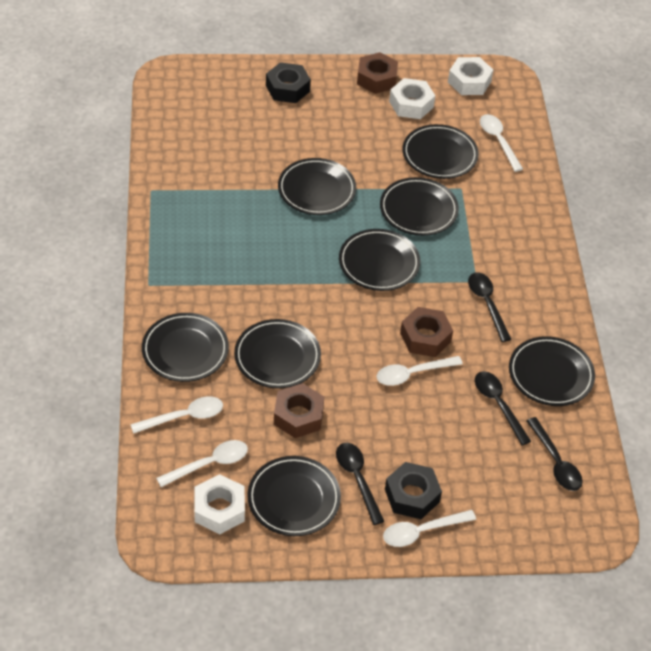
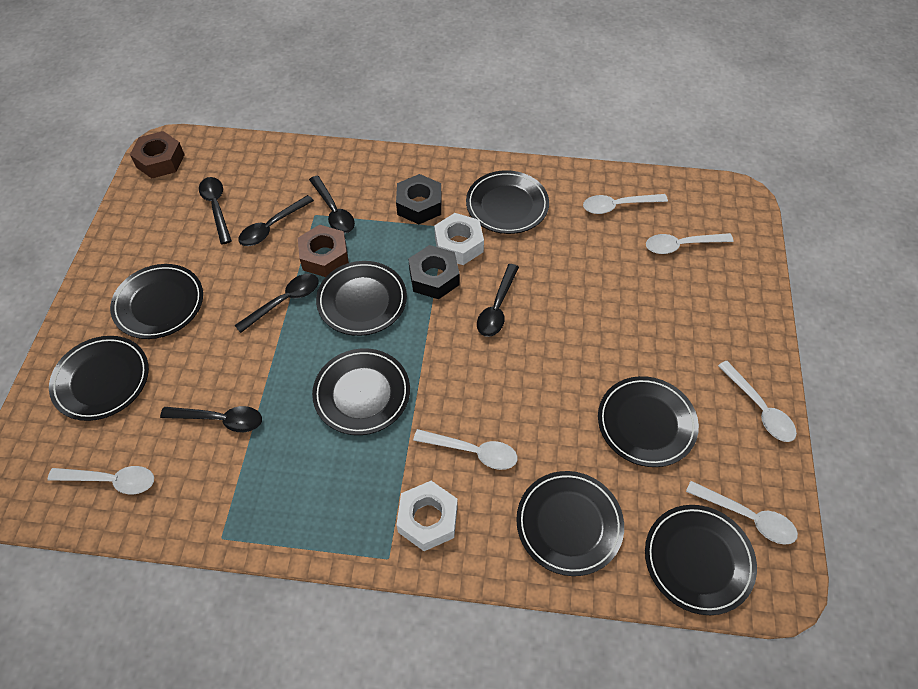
black spoon: 4 -> 6
brown nut: 3 -> 2
white nut: 3 -> 2
white spoon: 5 -> 6

